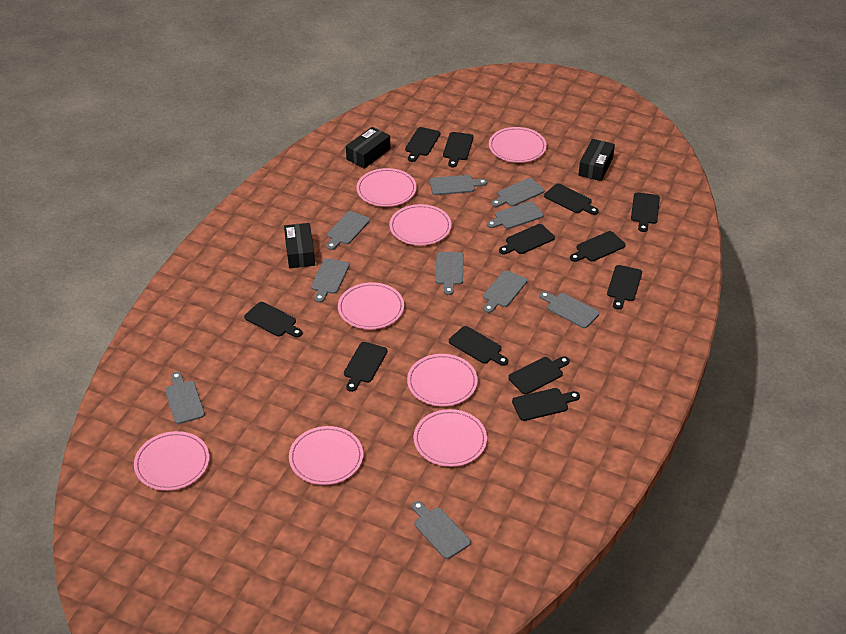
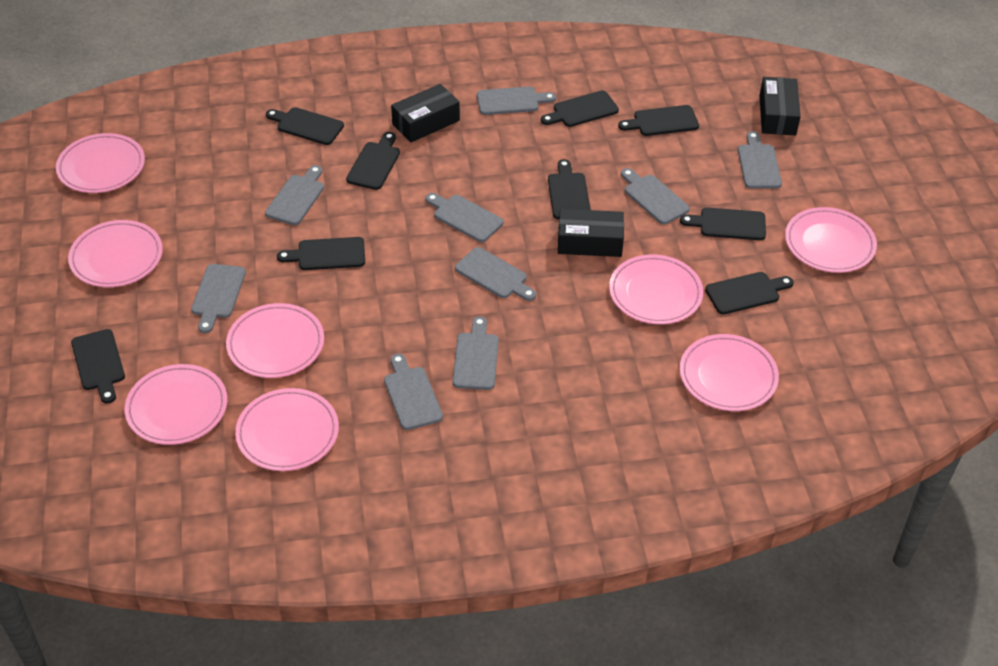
black cutting board: 12 -> 9
grey cutting board: 10 -> 9

